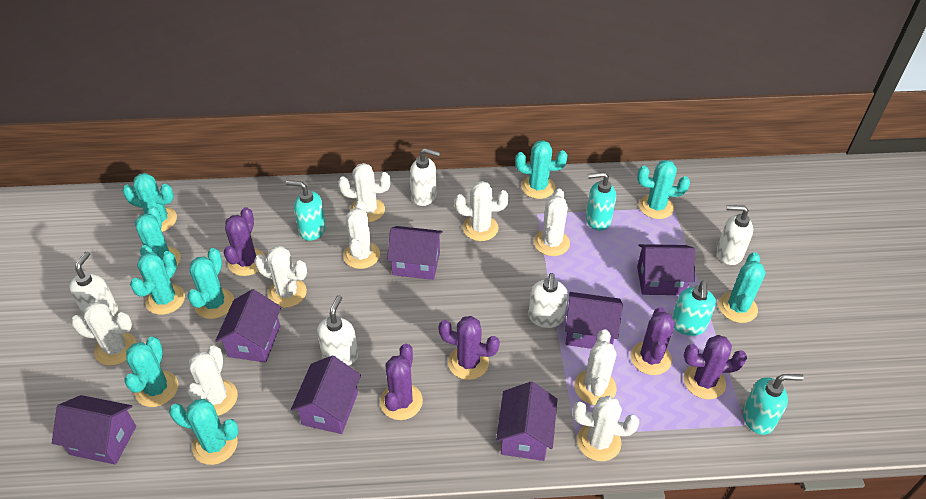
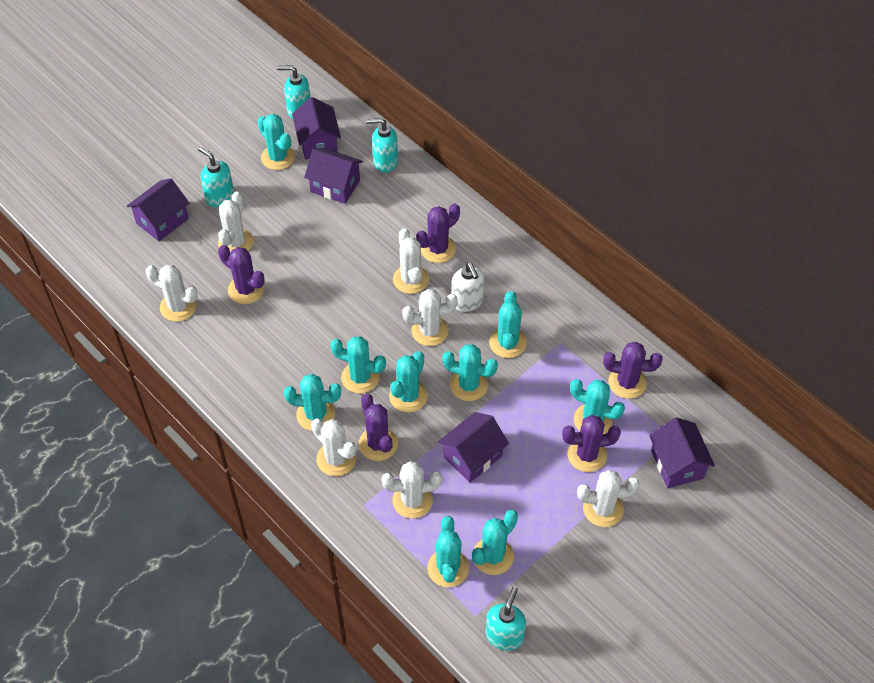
purple house: 7 -> 5
white cactus: 9 -> 7
white soap dispenser: 5 -> 1

